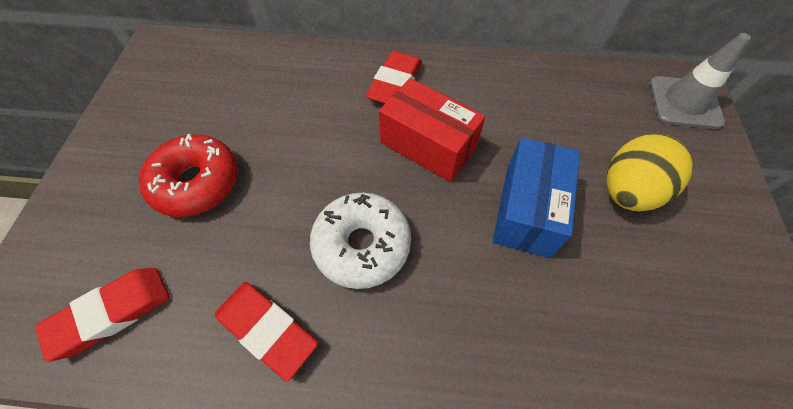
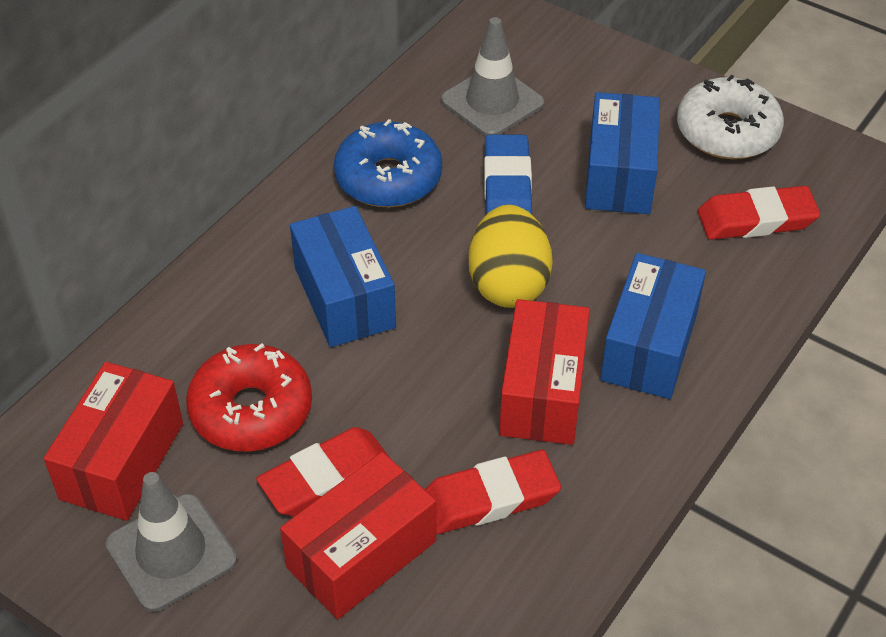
blue box: 1 -> 3
blue donut: 0 -> 1
blue eraser: 0 -> 1
grey traffic cone: 1 -> 2
red box: 1 -> 3

